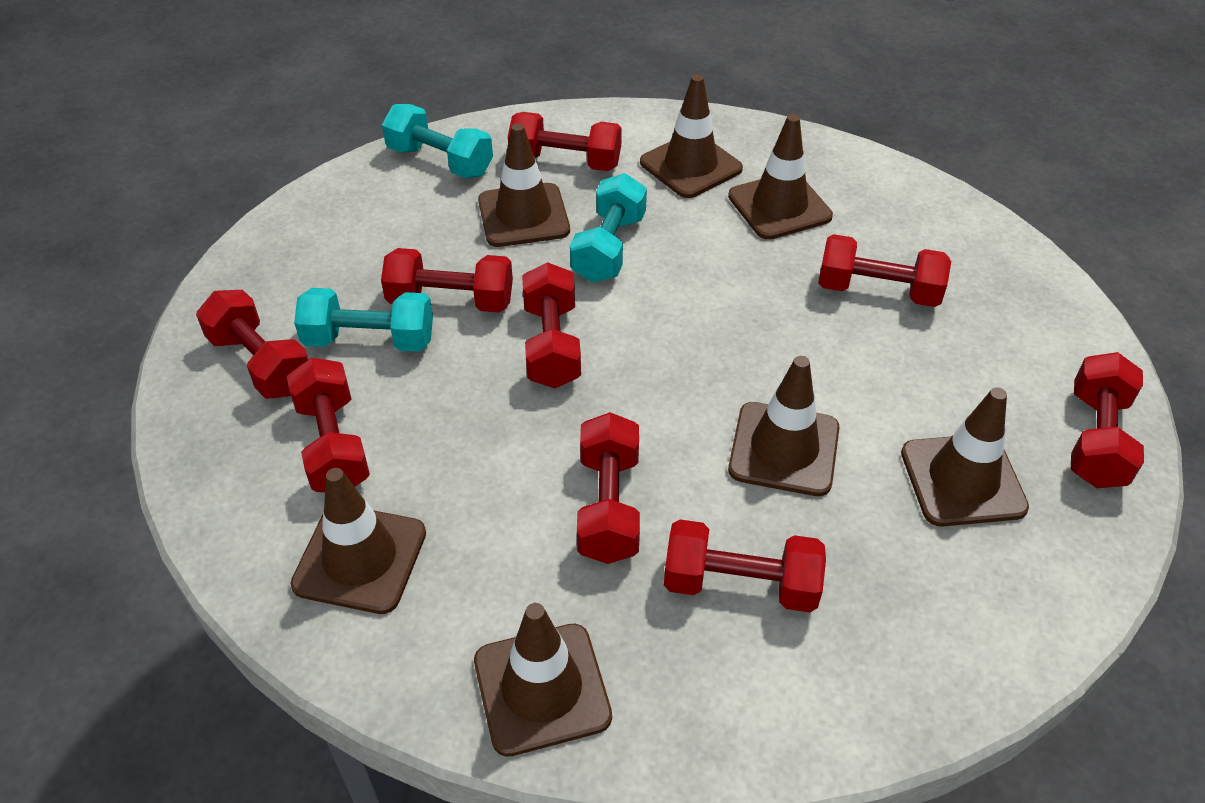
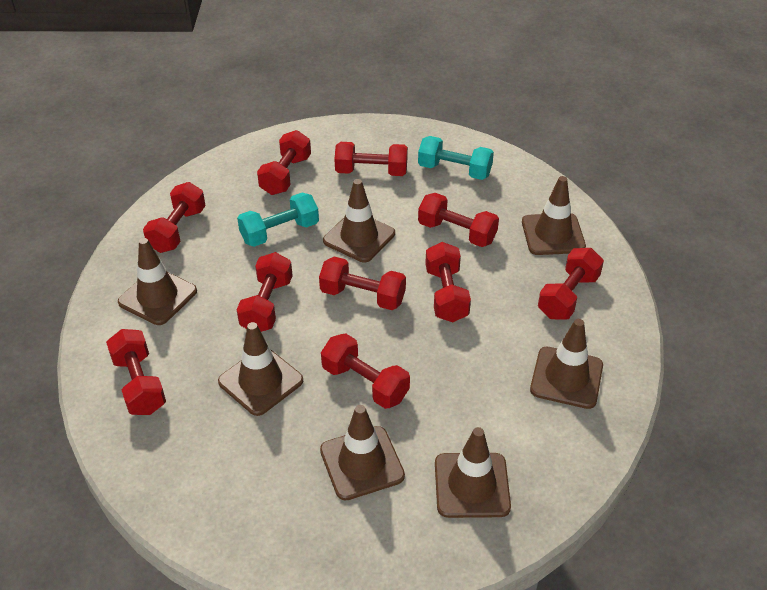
red dumbbell: 9 -> 10
turquoise dumbbell: 3 -> 2

